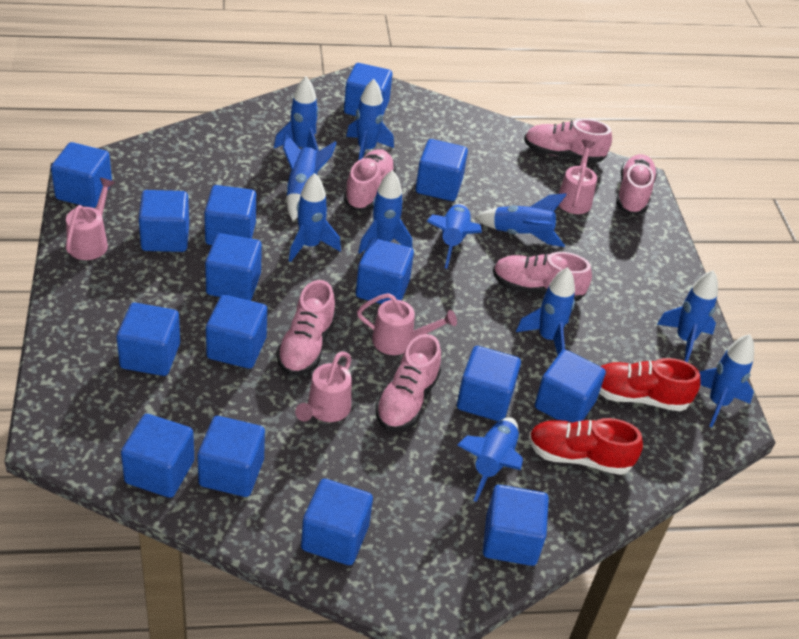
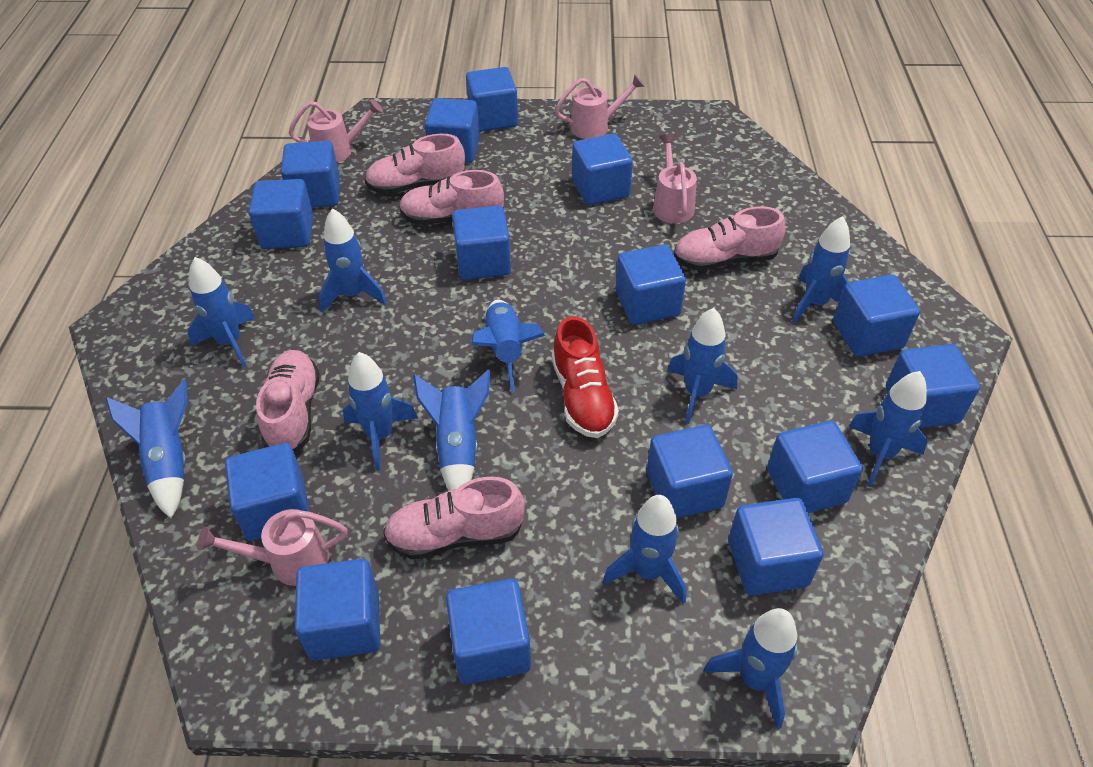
pink shoe: 6 -> 5
red shoe: 2 -> 1

